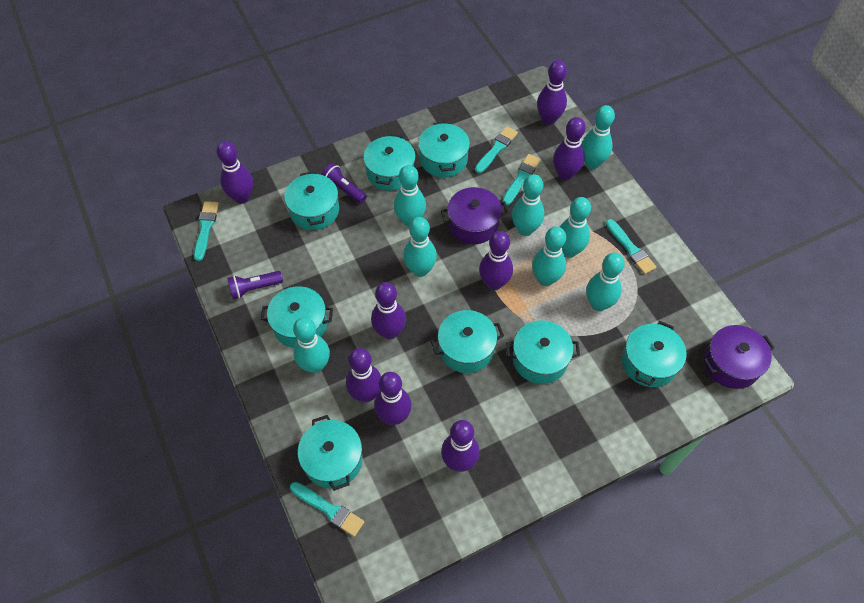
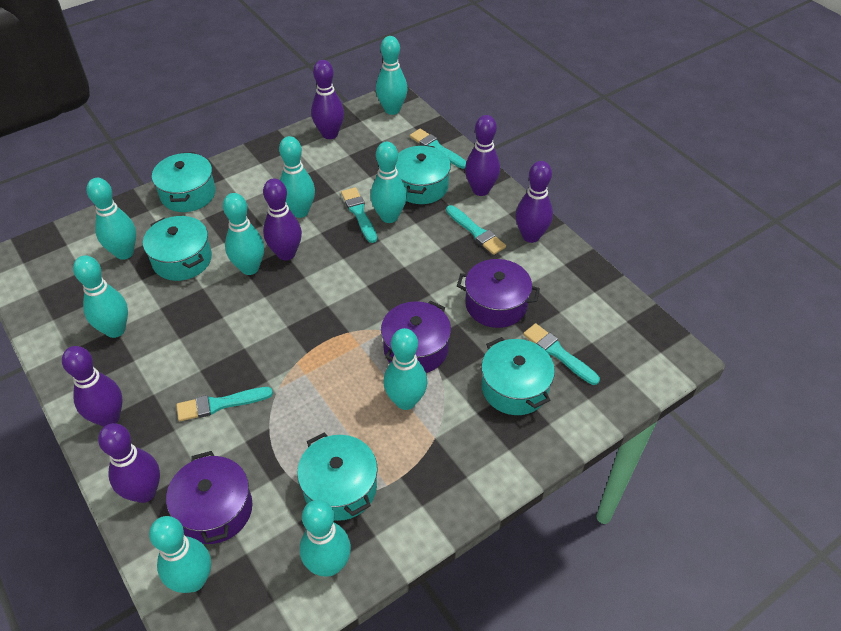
purple bowling pin: 8 -> 6
purple flashlight: 2 -> 0
purple pot: 2 -> 3
turquoise bowling pin: 8 -> 9
turquoise pot: 8 -> 5

